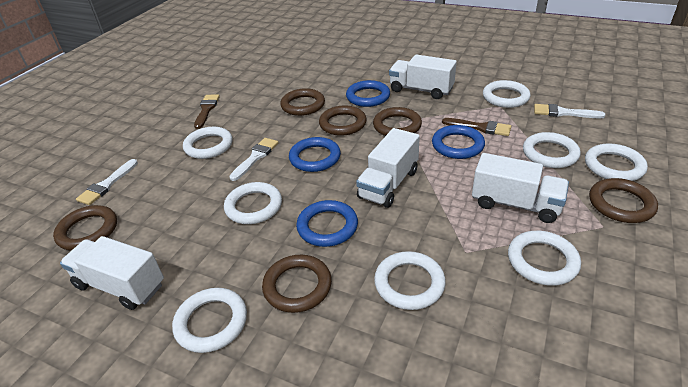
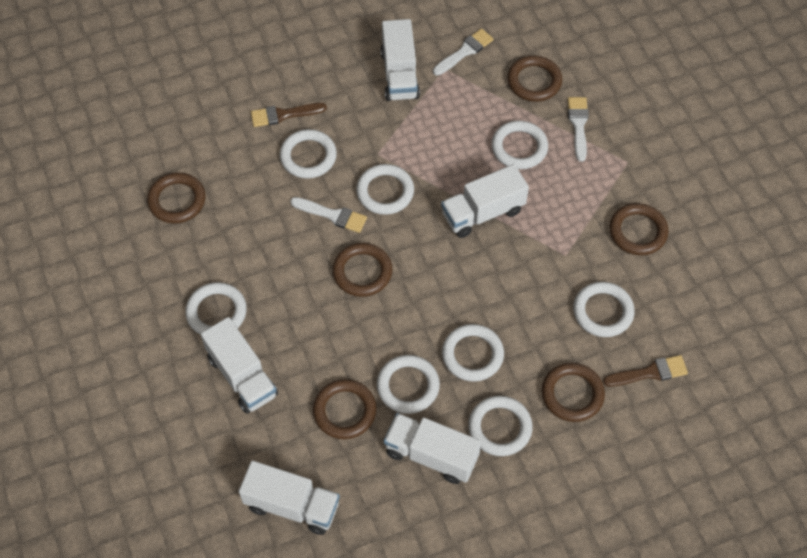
blue ring: 4 -> 0
white truck: 4 -> 5

